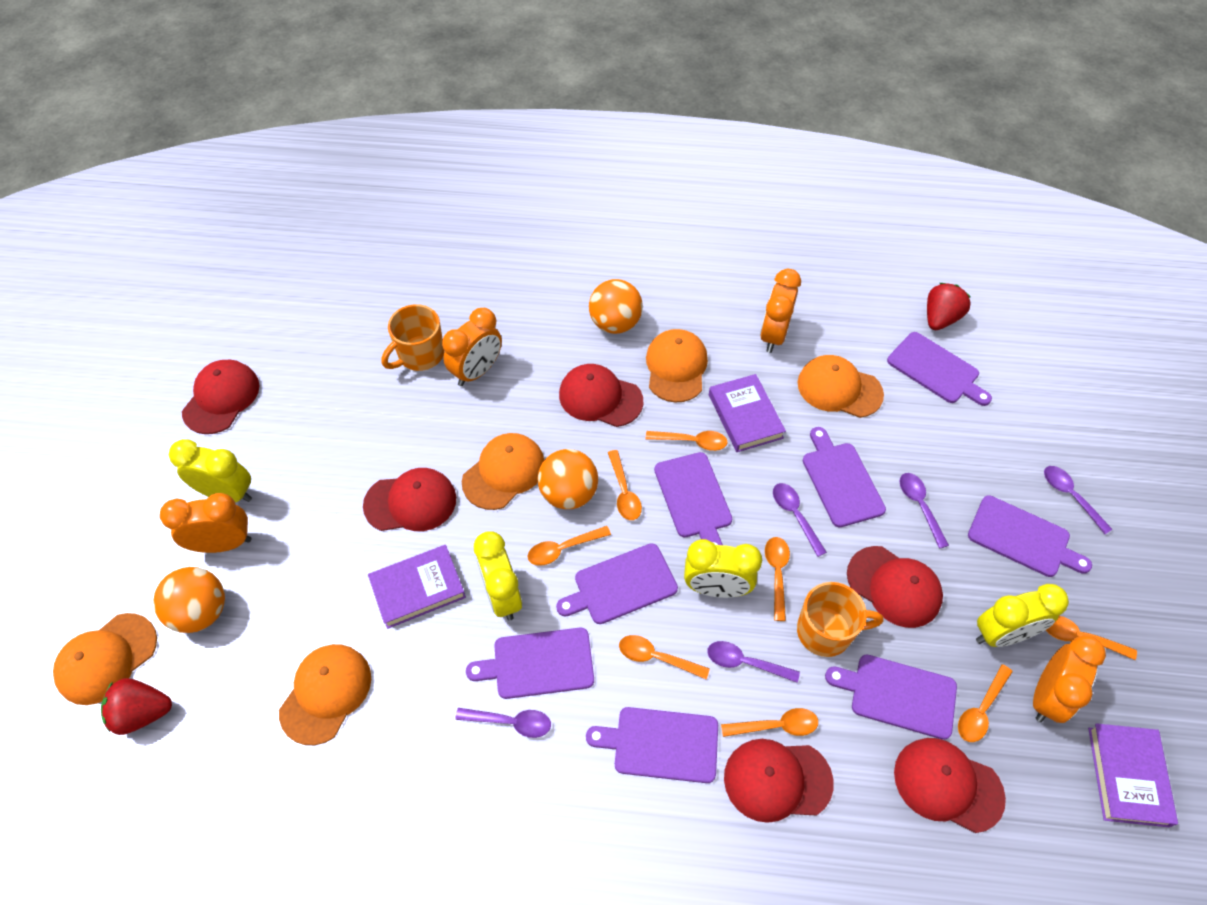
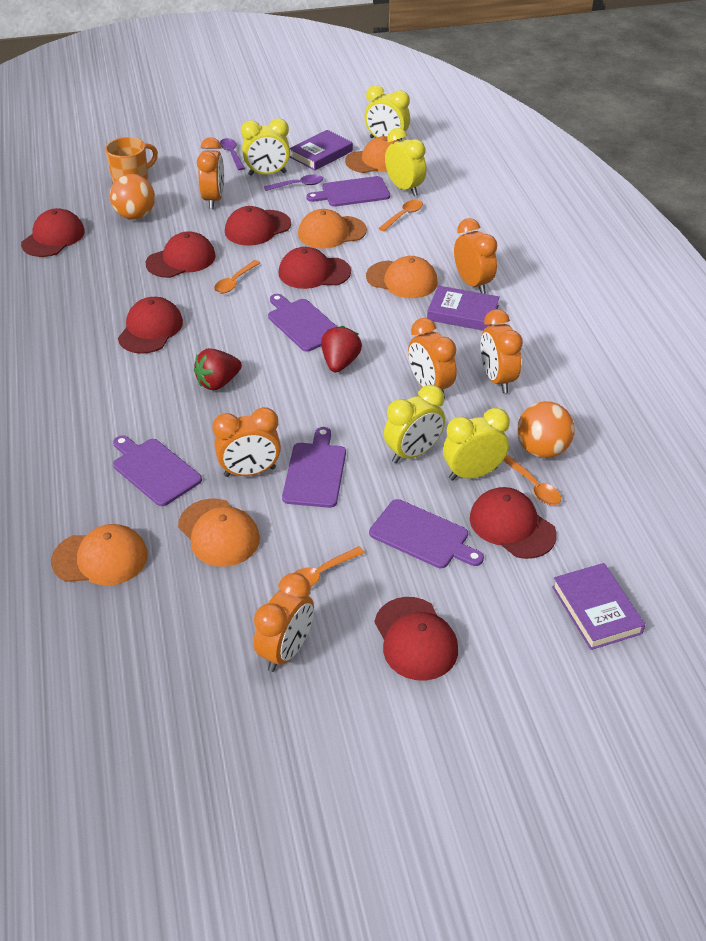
orange ball: 3 -> 2
orange clock: 4 -> 6
orange mug: 2 -> 1
orange spoon: 8 -> 4
purple cutting board: 8 -> 5
purple spoon: 5 -> 2
red cap: 6 -> 7
yellow clock: 4 -> 5

